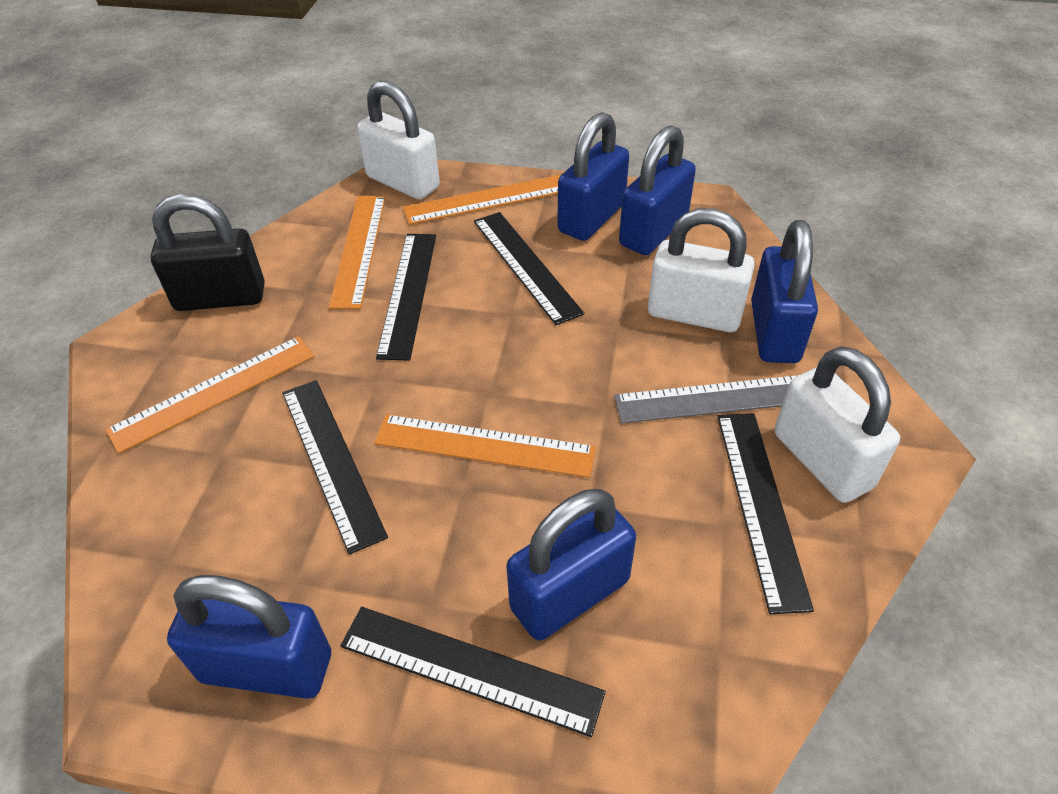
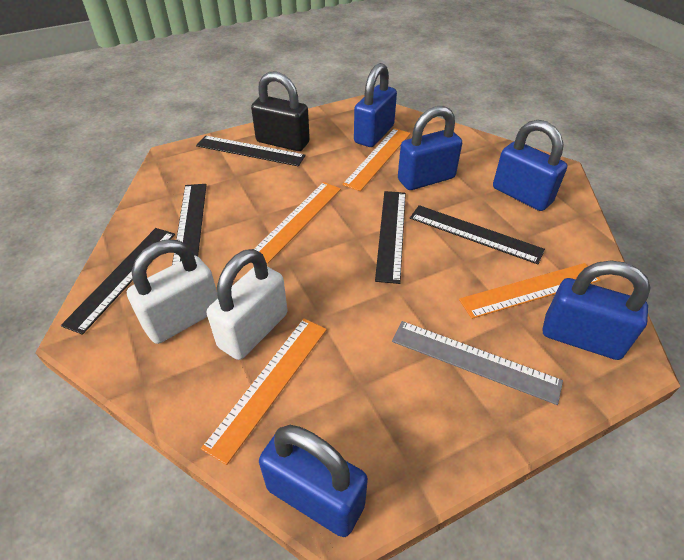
white padlock: 3 -> 2

